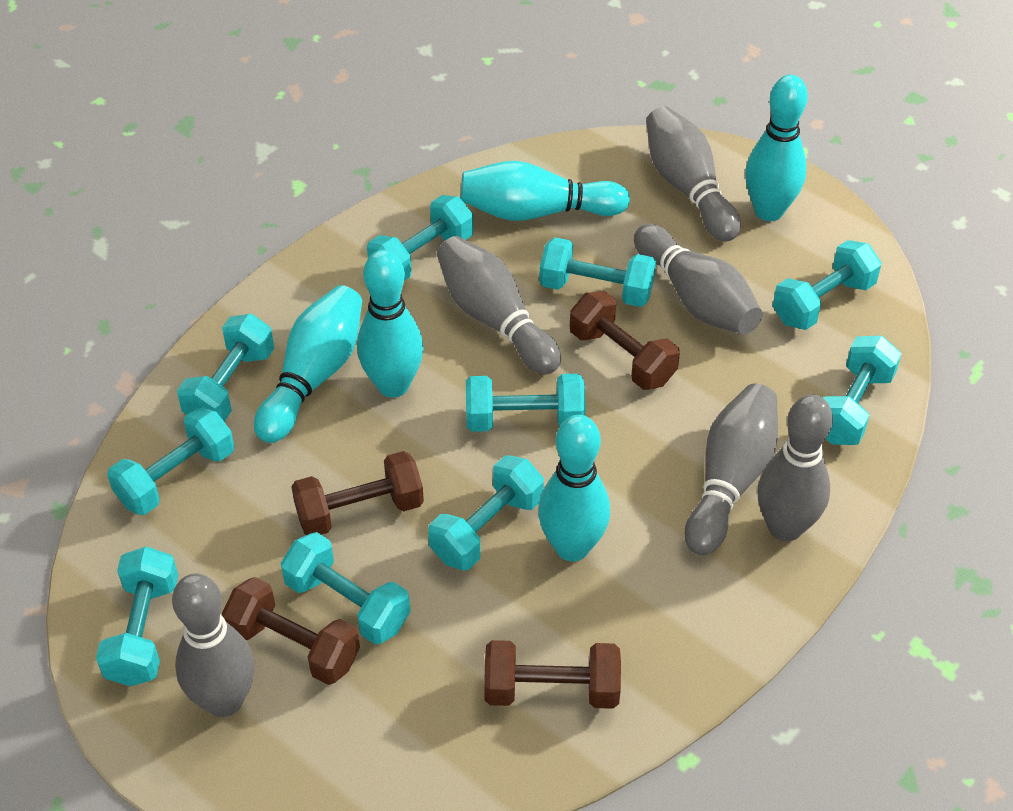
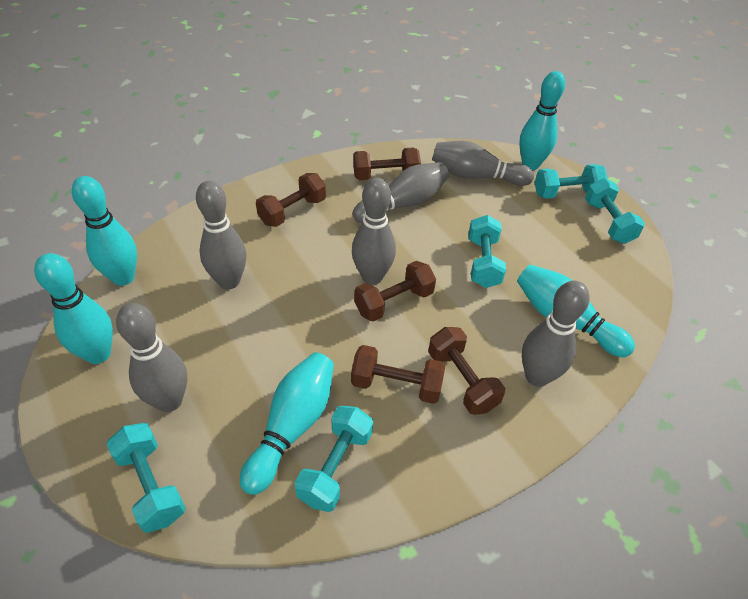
brown dumbbell: 4 -> 5
turquoise dumbbell: 10 -> 5

